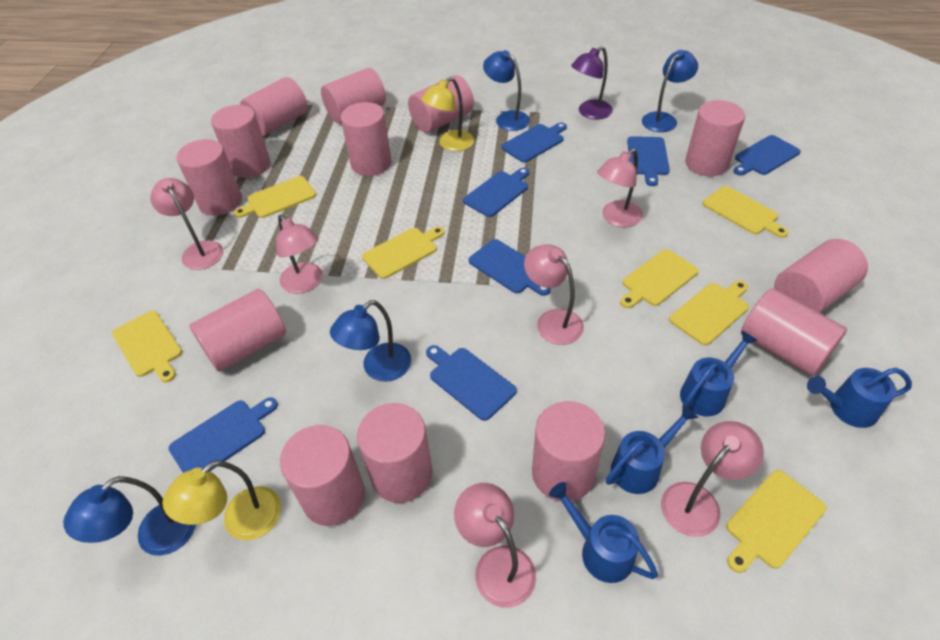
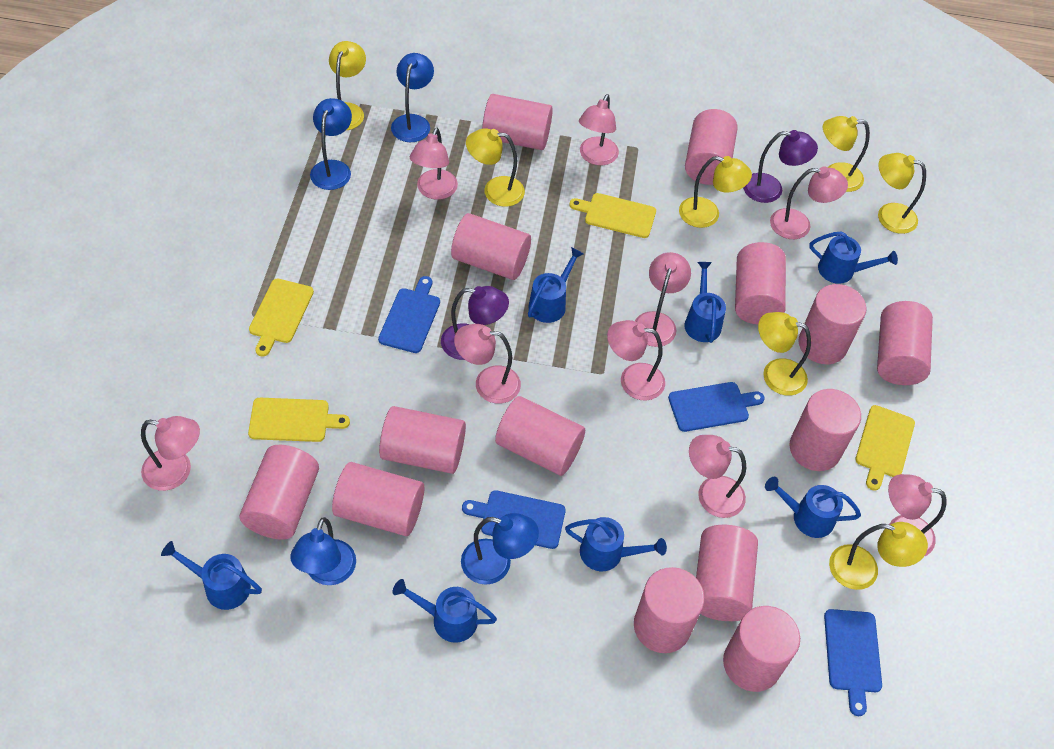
blue cutting board: 7 -> 4
blue watering can: 4 -> 7
pink cylinder: 13 -> 14
pink lamp: 6 -> 9
purple lamp: 1 -> 2
yellow cutting board: 7 -> 4
yellow lamp: 2 -> 7

